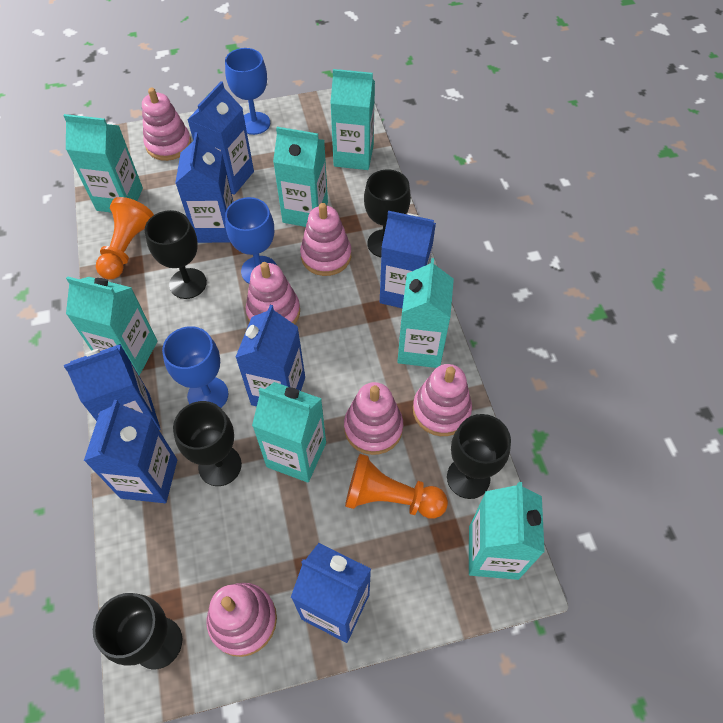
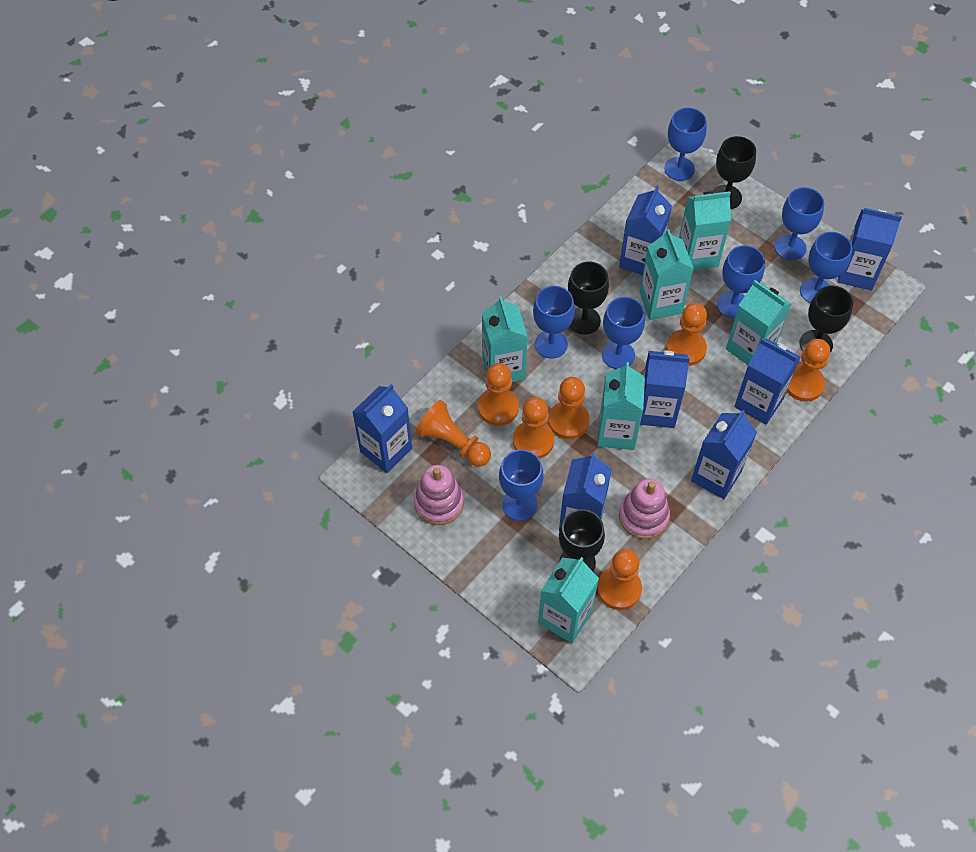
black goblet: 5 -> 4
blue goblet: 3 -> 7
orange pawn: 2 -> 7
pink stacking toy: 6 -> 2
turquoise carton: 7 -> 6

